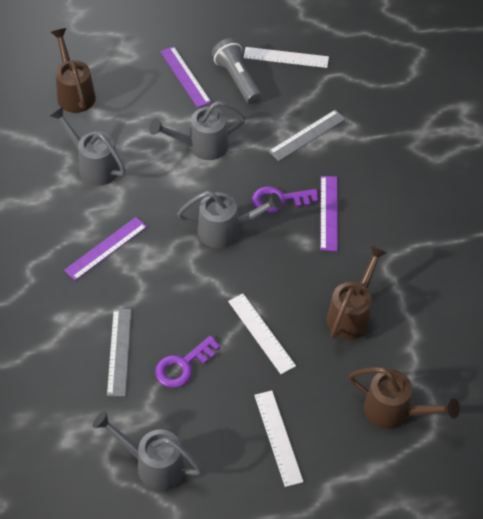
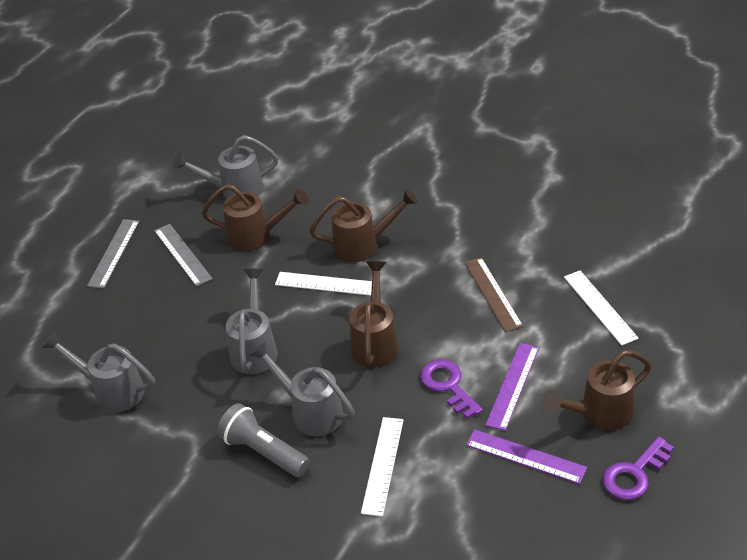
brown ruler: 0 -> 1
brown watering can: 3 -> 4
purple ruler: 3 -> 2

